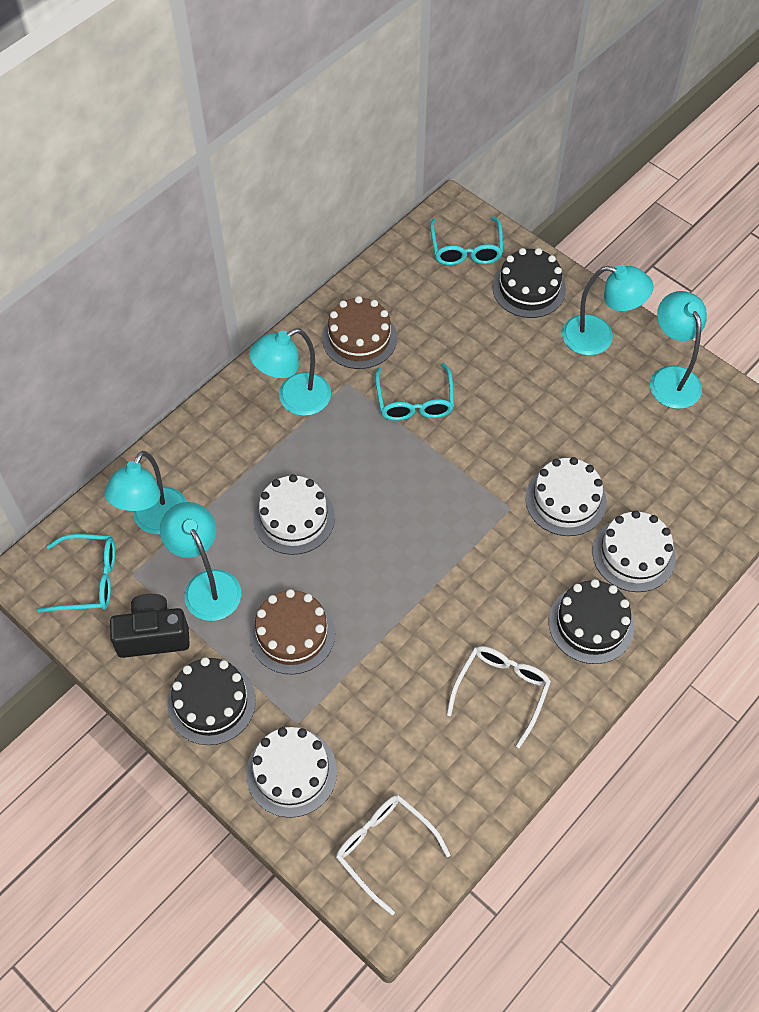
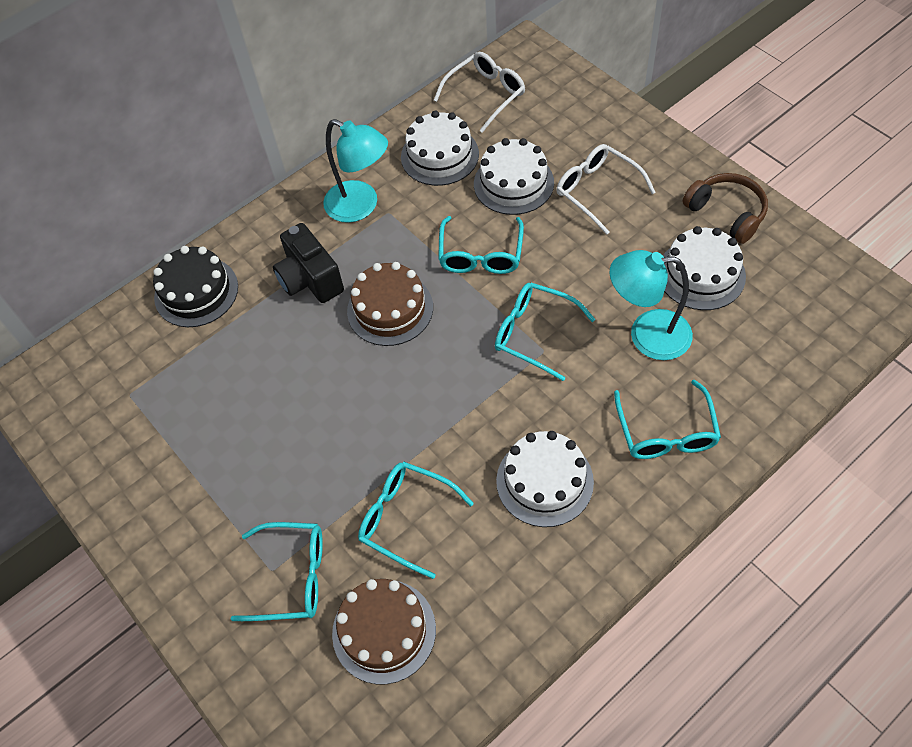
black cake: 3 -> 1
brown headphones: 0 -> 1
turquoise glasses: 3 -> 5
turquoise lamp: 5 -> 2

